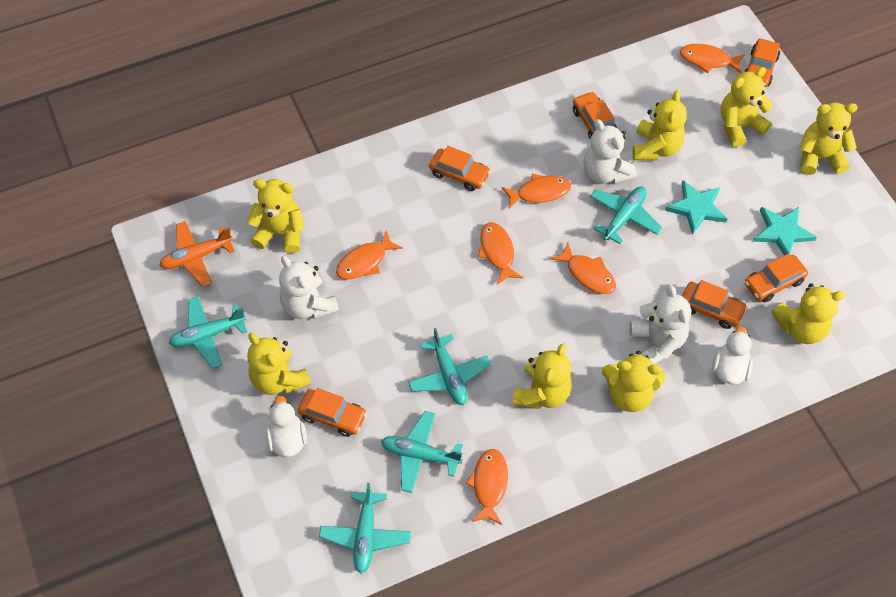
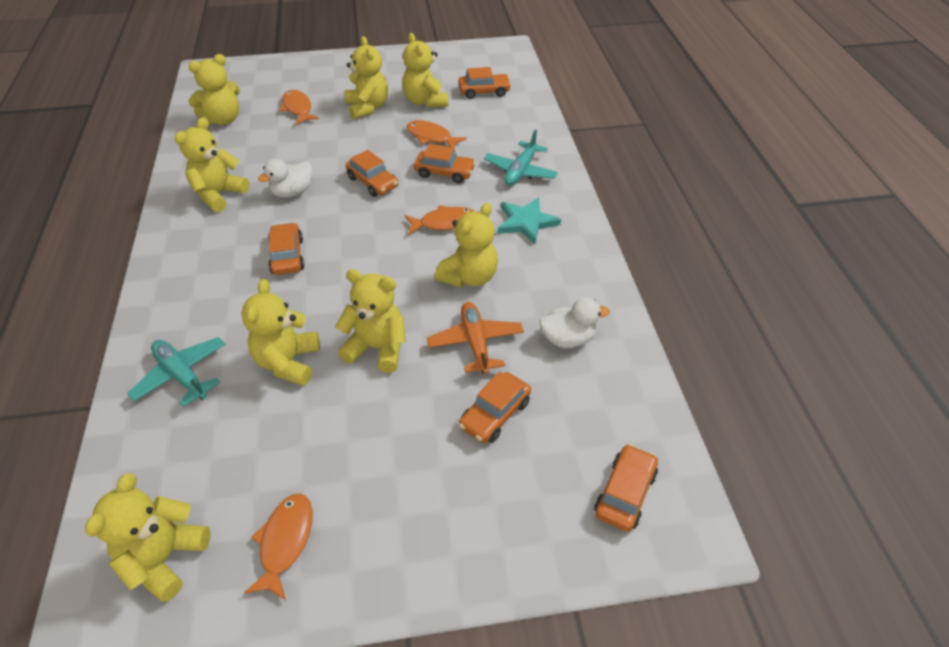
orange fish: 6 -> 4
turquoise plane: 5 -> 2
turquoise star: 2 -> 1
white teddy bear: 3 -> 0

